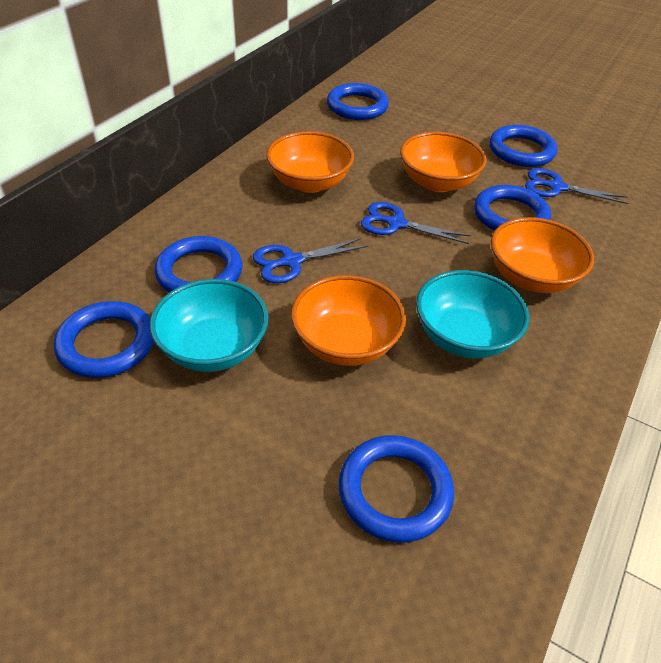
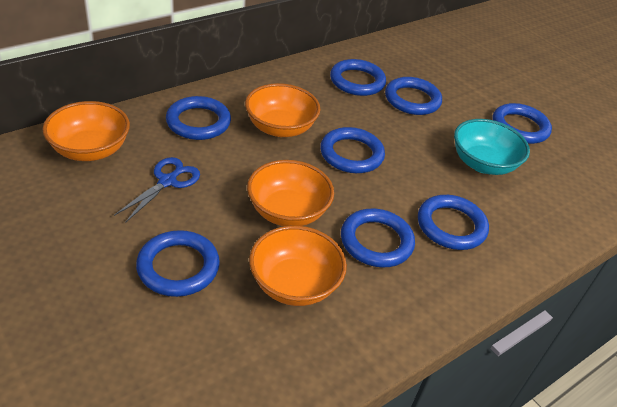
blue ring: 6 -> 8
blue scissors: 3 -> 1
turquoise bowl: 2 -> 1

